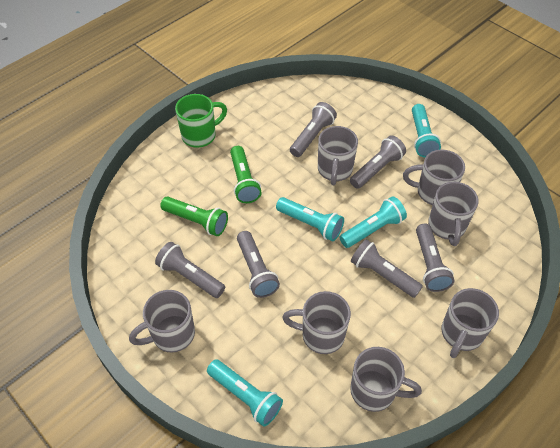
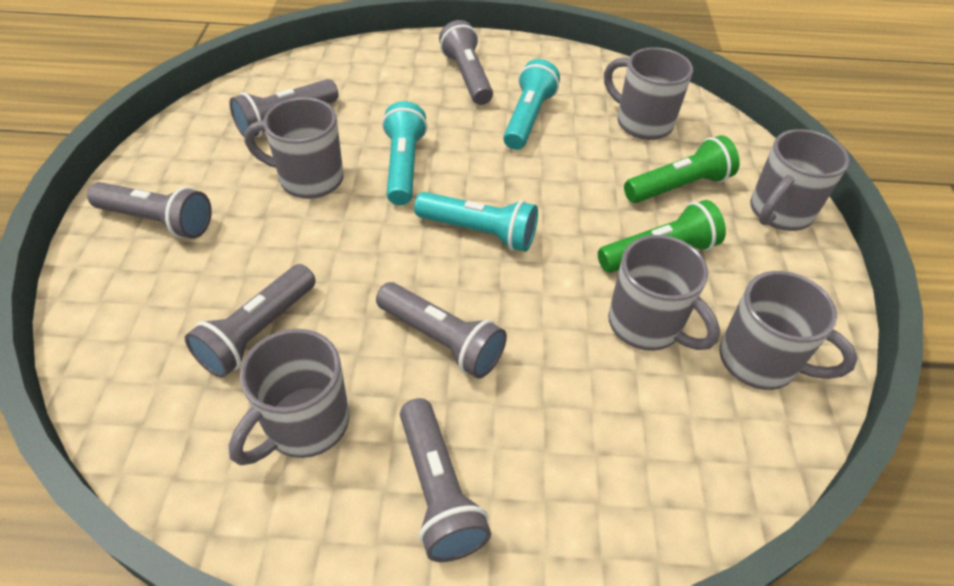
green mug: 1 -> 0
grey mug: 7 -> 6
turquoise flashlight: 4 -> 3

